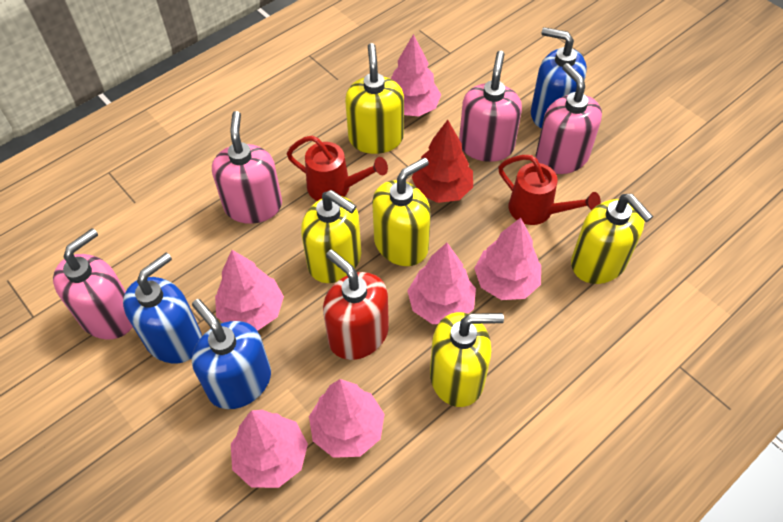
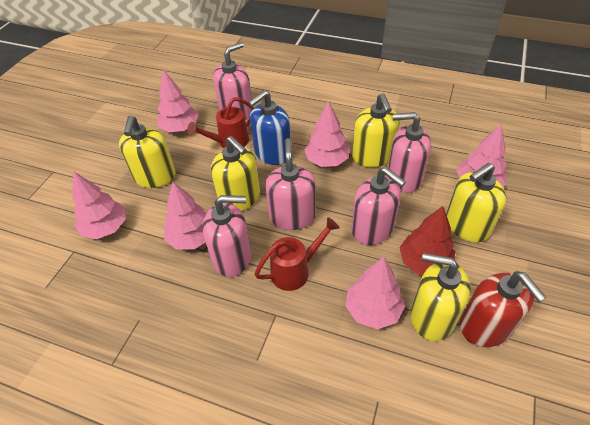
blue soap dispenser: 3 -> 1
pink soap dispenser: 4 -> 5

